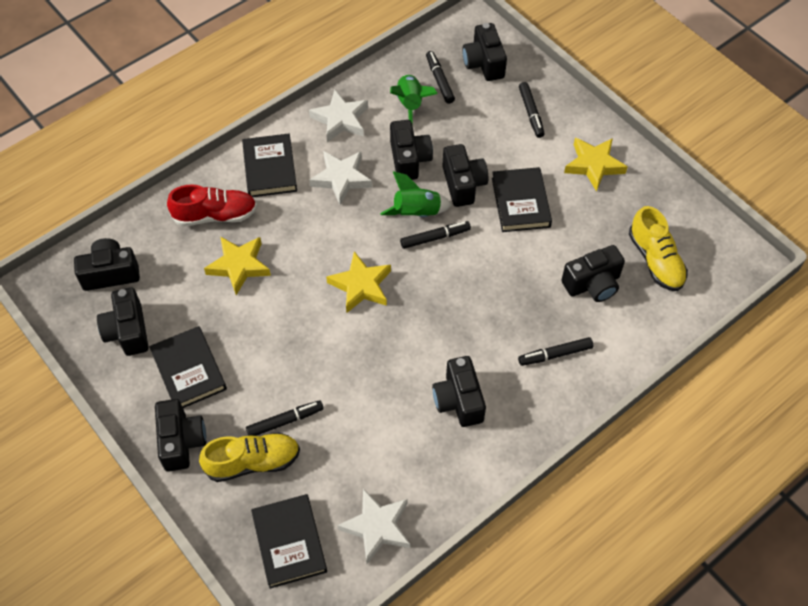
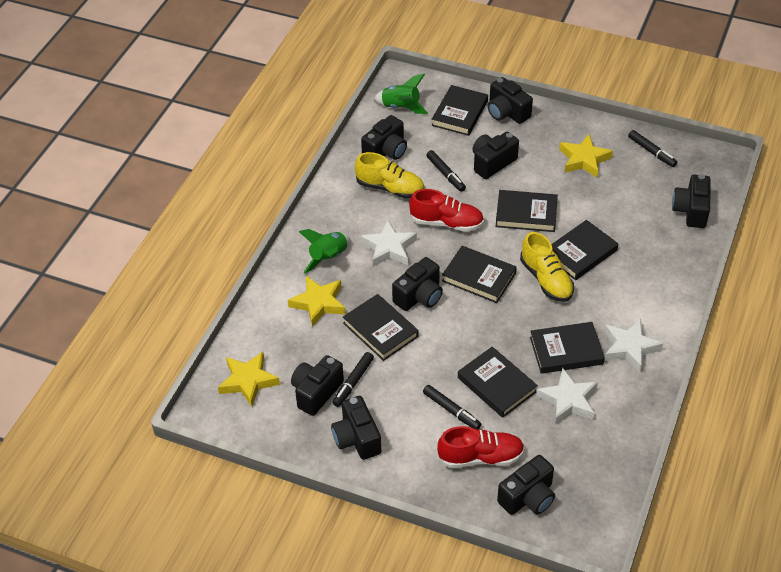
black book: 4 -> 7
black marker: 5 -> 4
red shoe: 1 -> 2

